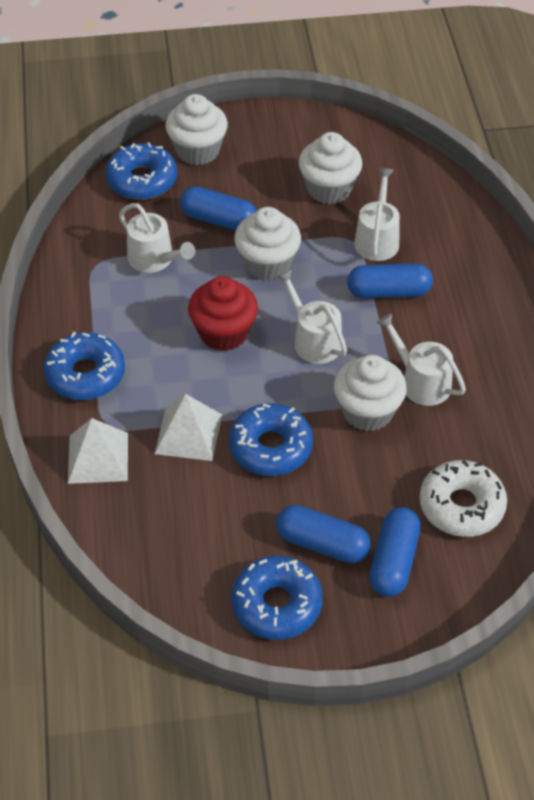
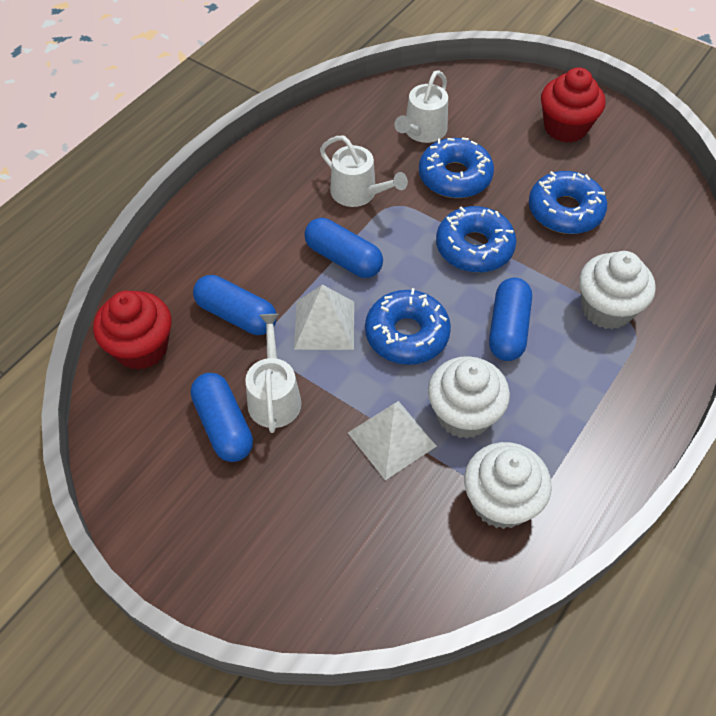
red cupcake: 1 -> 2
white cupcake: 4 -> 3
white donut: 1 -> 0
white watering can: 4 -> 3

